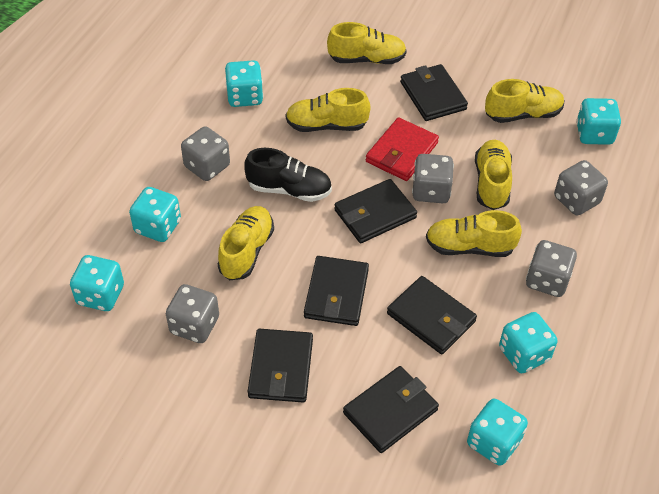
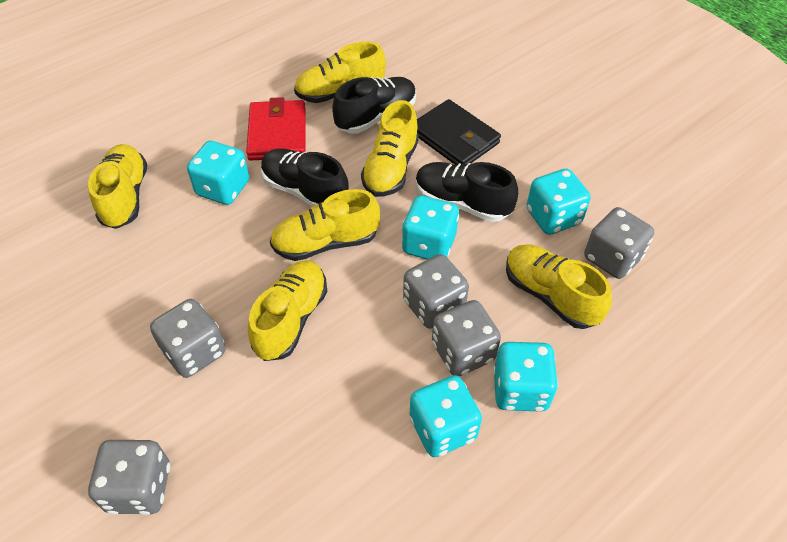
black shoe: 1 -> 3
black wallet: 6 -> 1
turquoise dice: 6 -> 5

